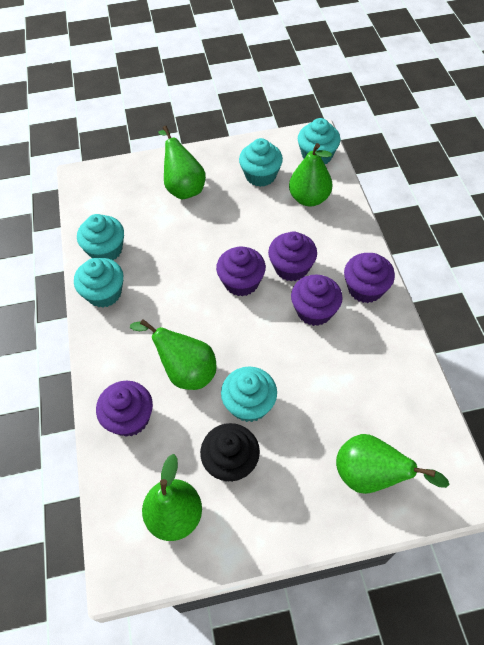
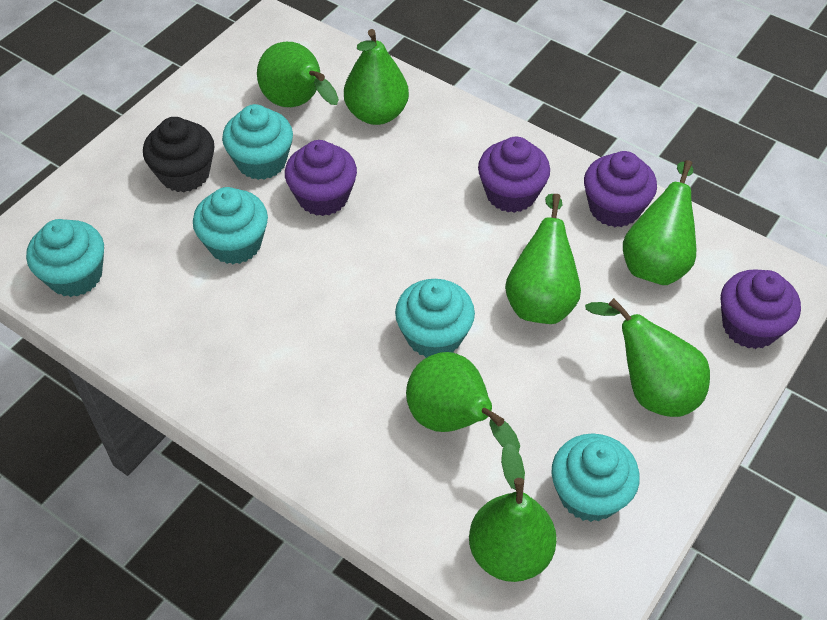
green pear: 5 -> 7
purple cupcake: 5 -> 4

